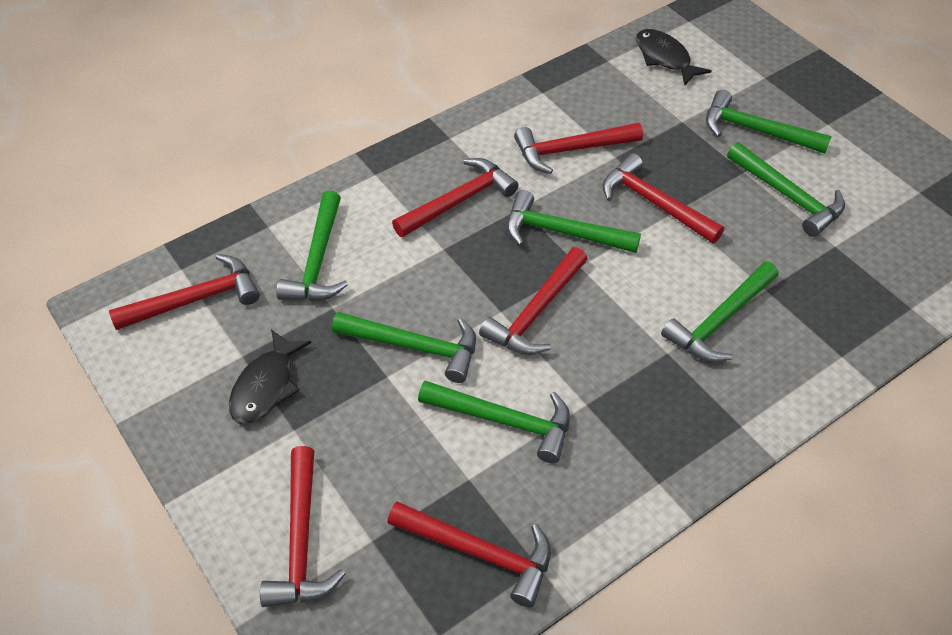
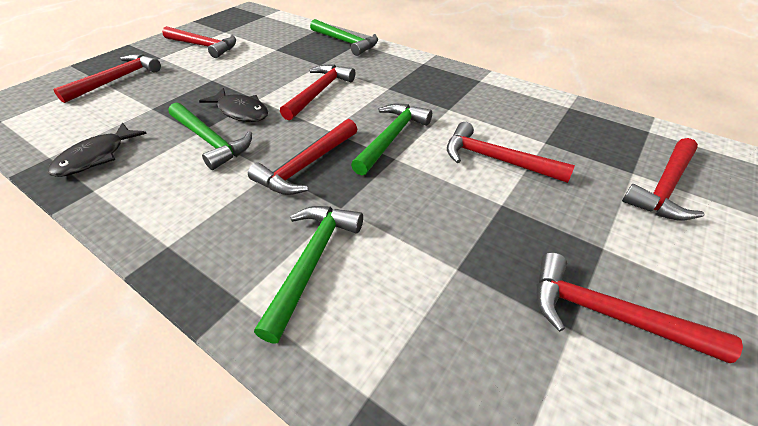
green hammer: 7 -> 4

